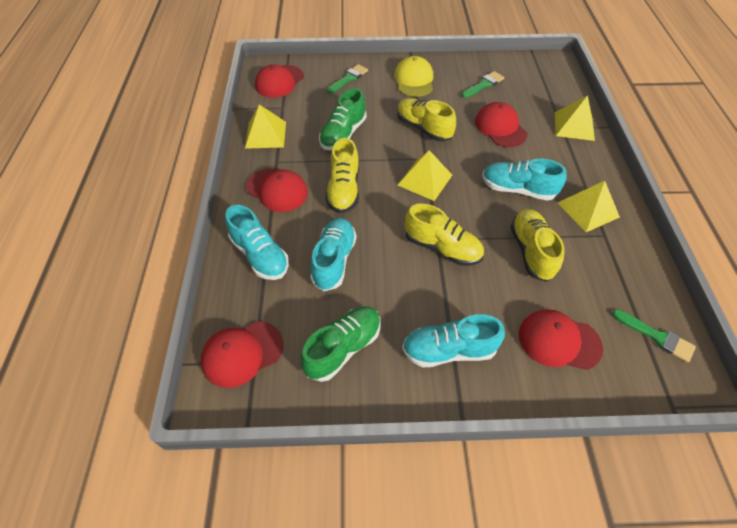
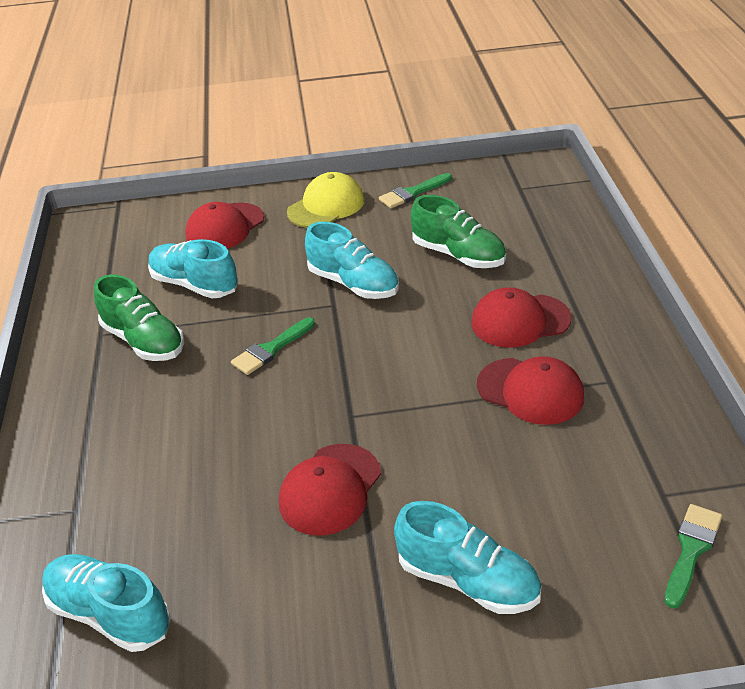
red cap: 5 -> 4
yellow pyramid: 4 -> 0
yellow shoe: 4 -> 0

